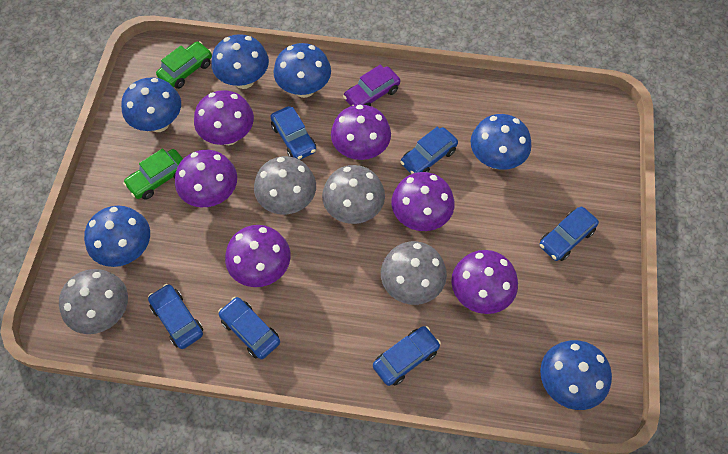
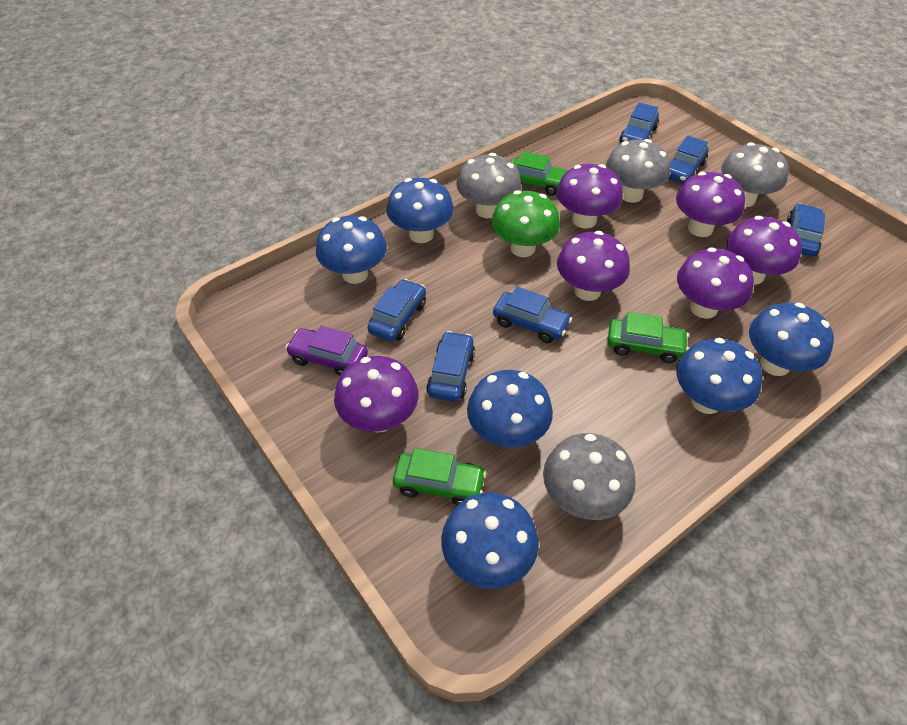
green car: 2 -> 3
green mushroom: 0 -> 1

